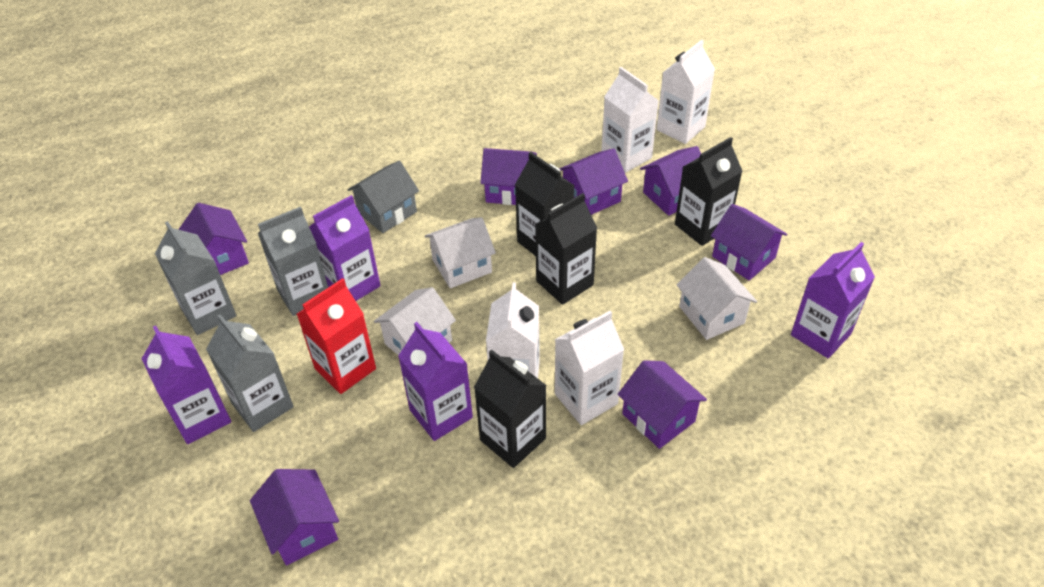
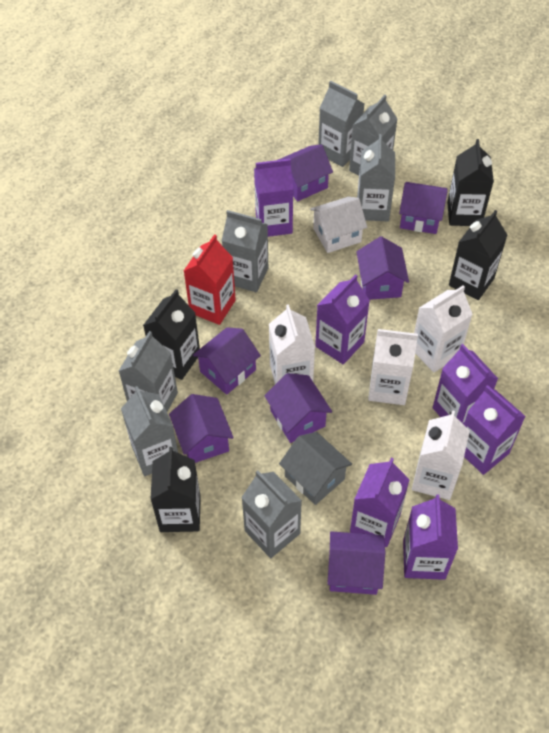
grey carton: 3 -> 7
purple carton: 4 -> 6
white house: 3 -> 1

